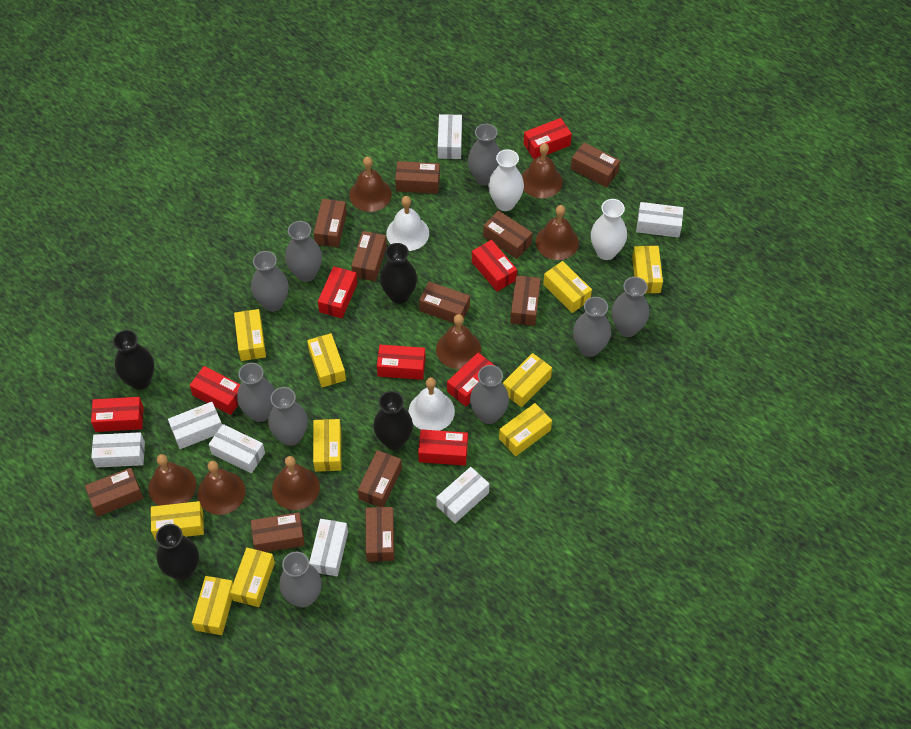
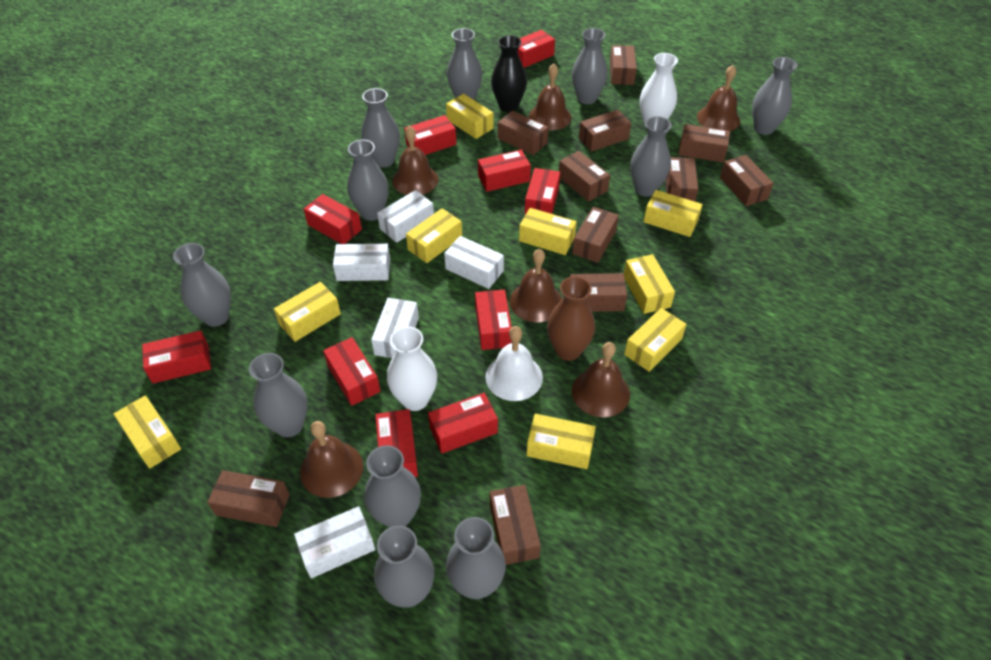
black vase: 4 -> 1
brown bell: 7 -> 6
brown vase: 0 -> 1
grey vase: 9 -> 11
red box: 8 -> 10
white bell: 2 -> 1
white box: 7 -> 5
yellow box: 10 -> 9

